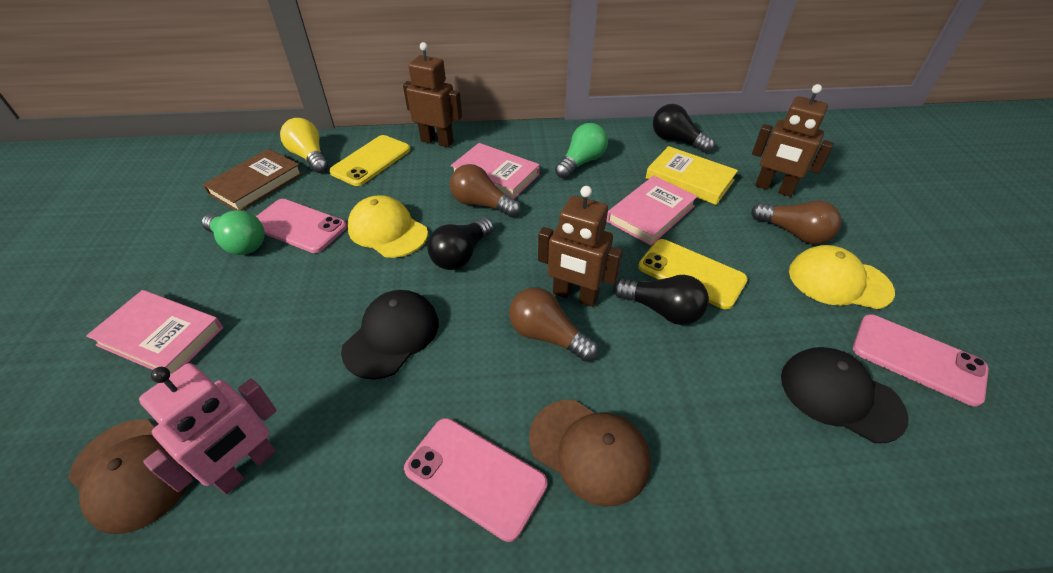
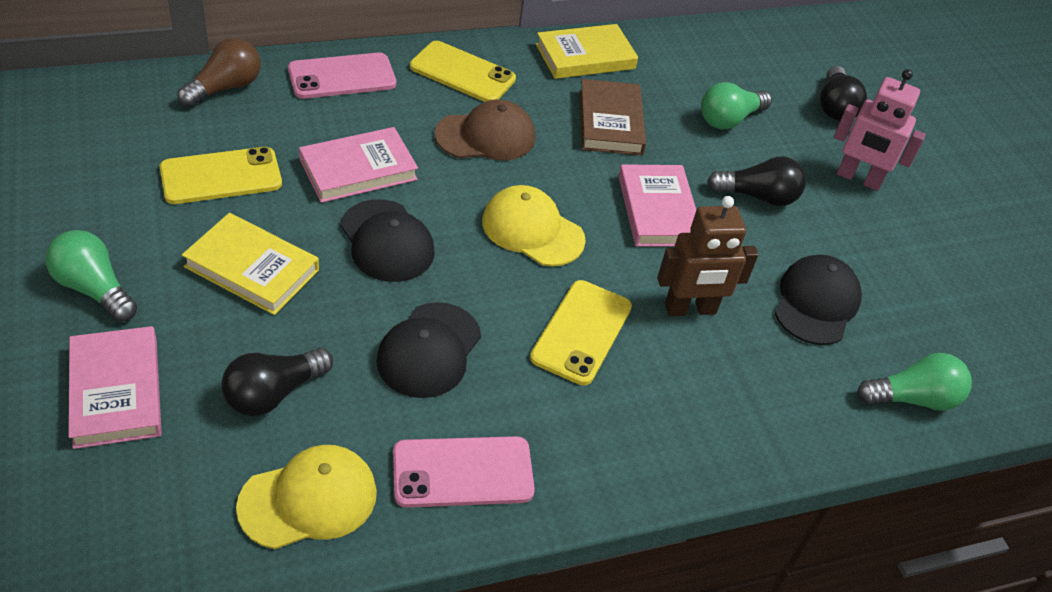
black cap: 2 -> 3
brown cap: 2 -> 1
brown light bulb: 3 -> 1
brown robot: 3 -> 1
green light bulb: 2 -> 3
pink phone: 3 -> 2
yellow book: 1 -> 2
yellow light bulb: 1 -> 0
yellow phone: 2 -> 3

